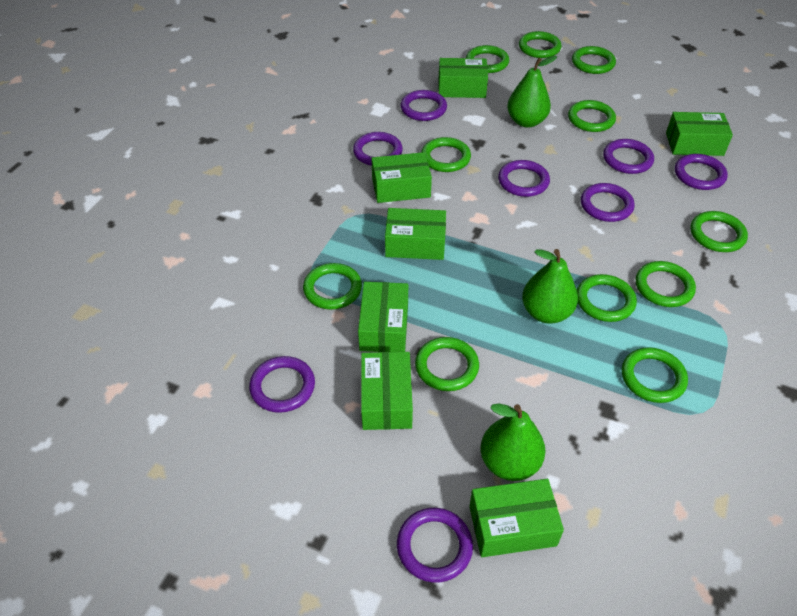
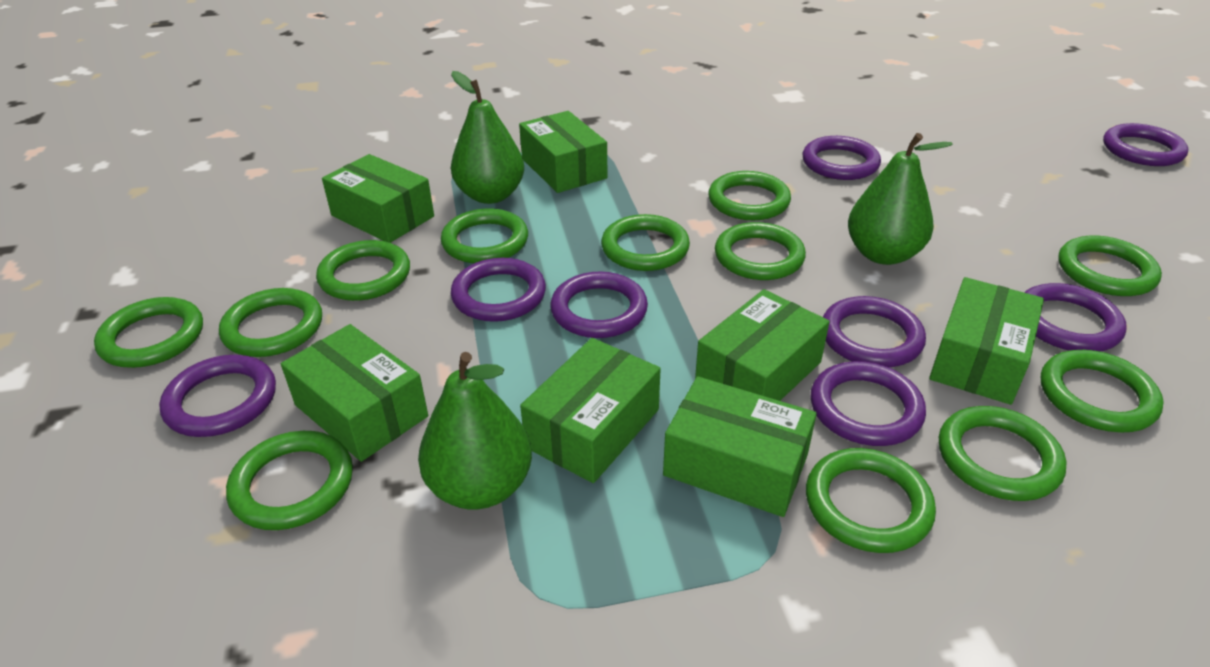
green ring: 11 -> 12

